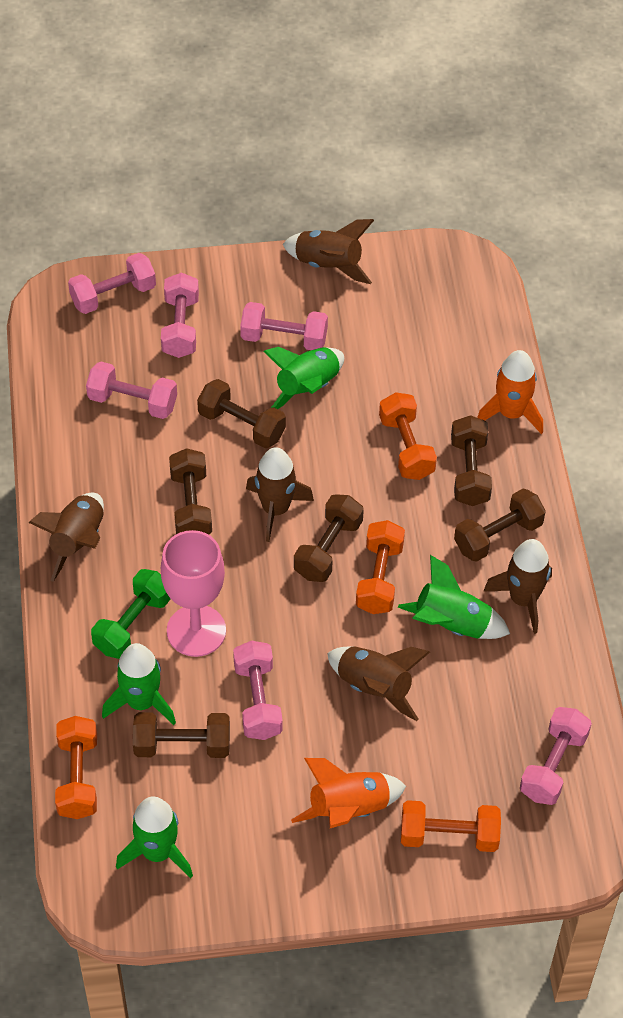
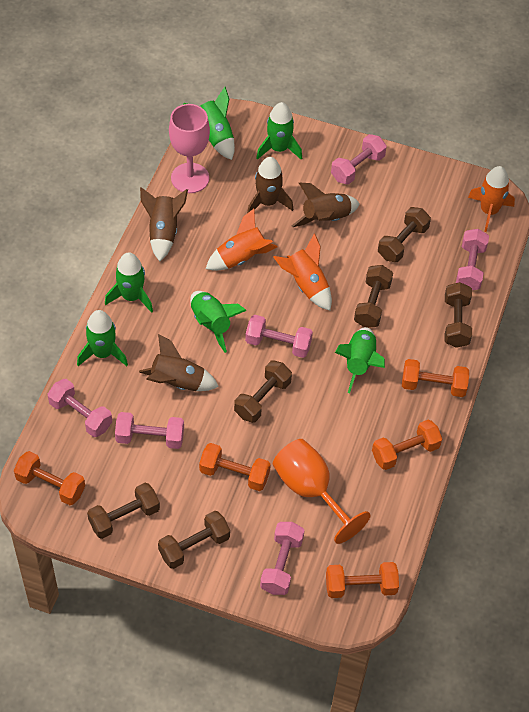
brown rocket: 5 -> 4
green dumbbell: 1 -> 0
green rocket: 4 -> 6
orange dumbbell: 4 -> 5
orange goblet: 0 -> 1
orange rocket: 2 -> 3

